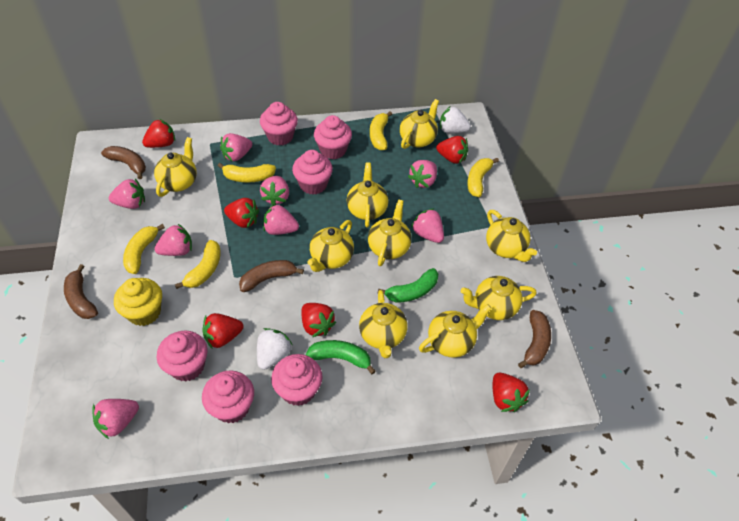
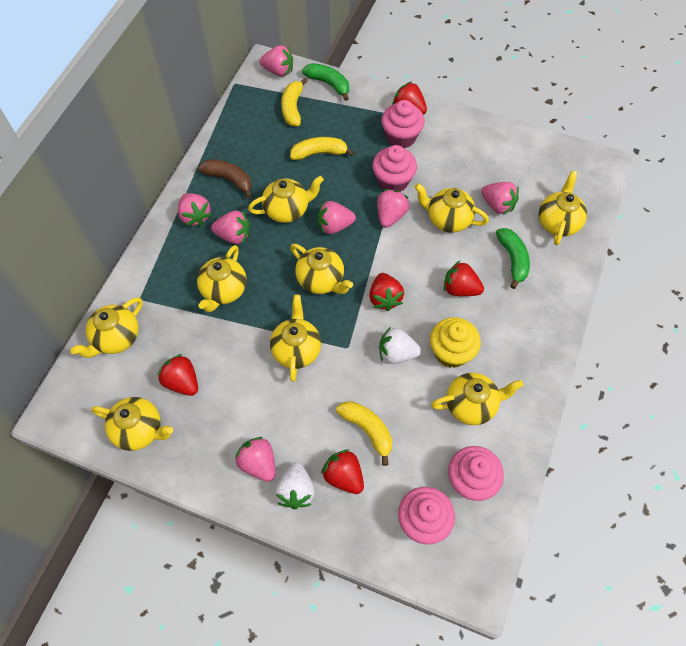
brown banana: 4 -> 1
pink cupcake: 6 -> 4
pink strawberry: 8 -> 7
red strawberry: 6 -> 5
yellow banana: 5 -> 3

